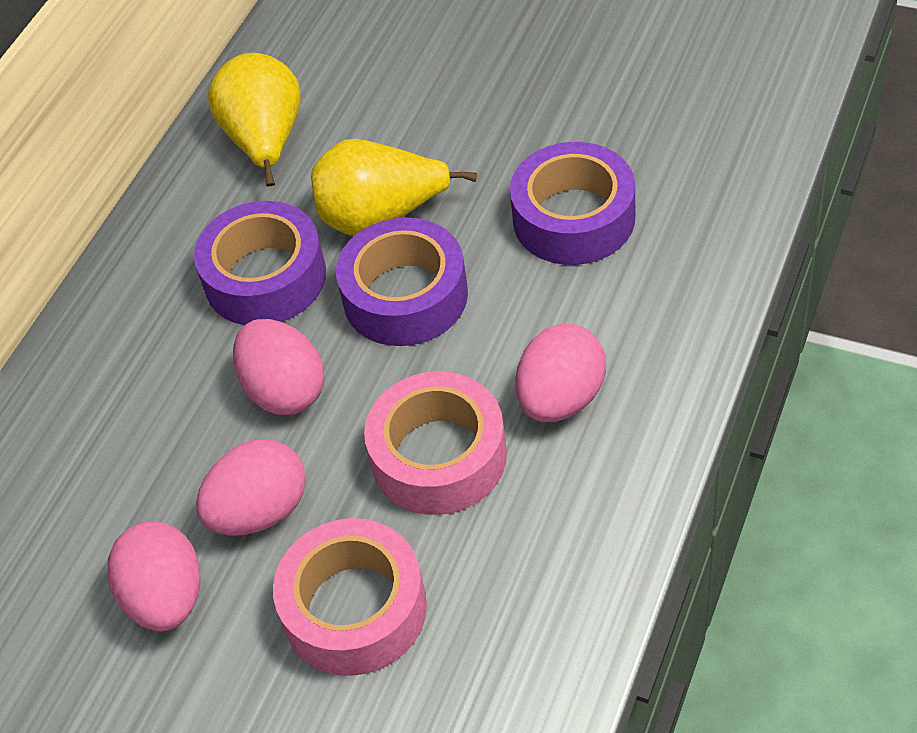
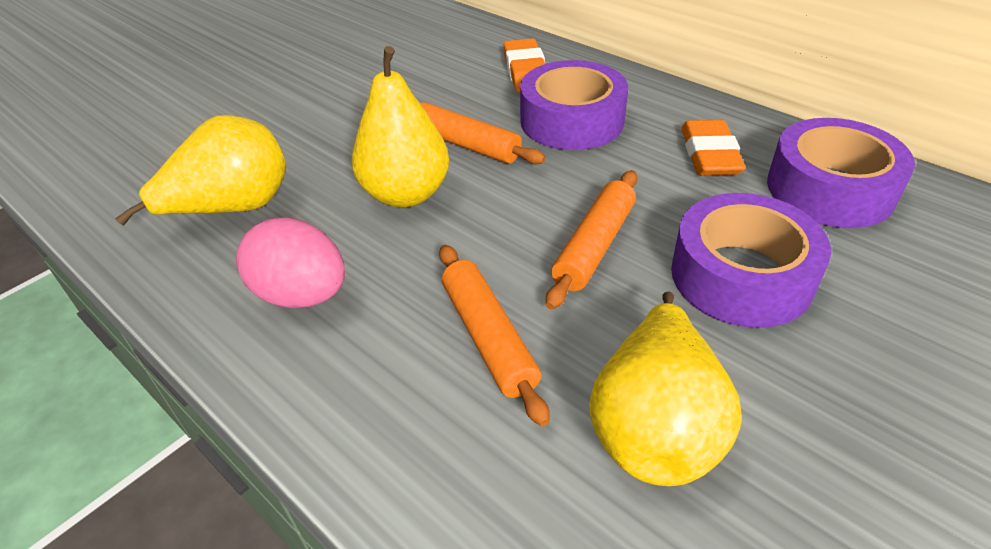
orange eraser: 0 -> 2
orange rolling pin: 0 -> 3
pink egg: 4 -> 1
pink tape: 2 -> 0
yellow pear: 2 -> 3

